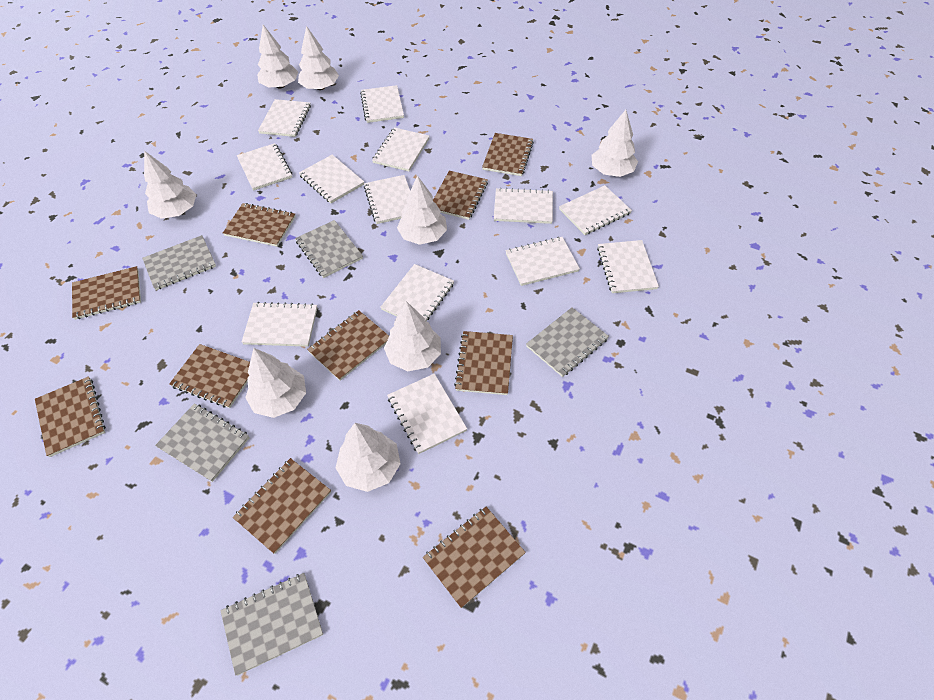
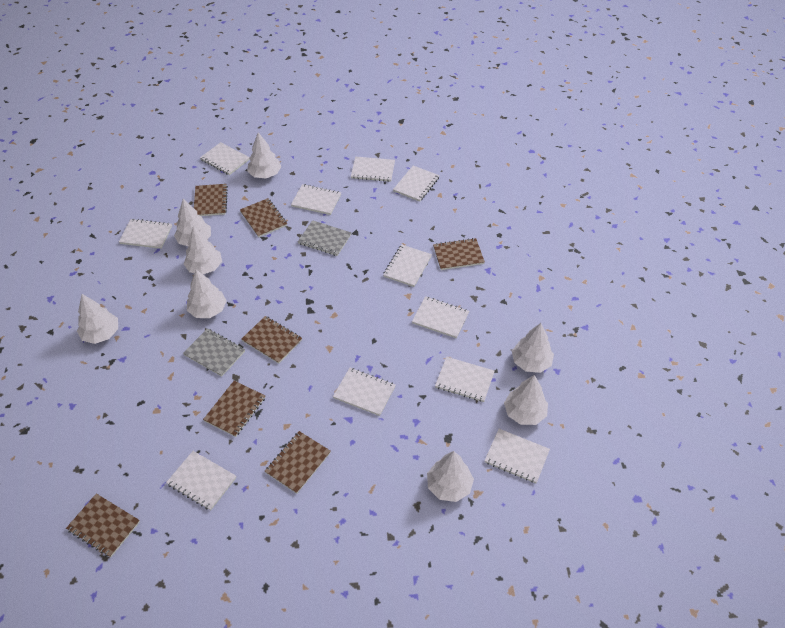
brown notebook: 10 -> 7
grey notebook: 5 -> 2
white notebook: 13 -> 11

